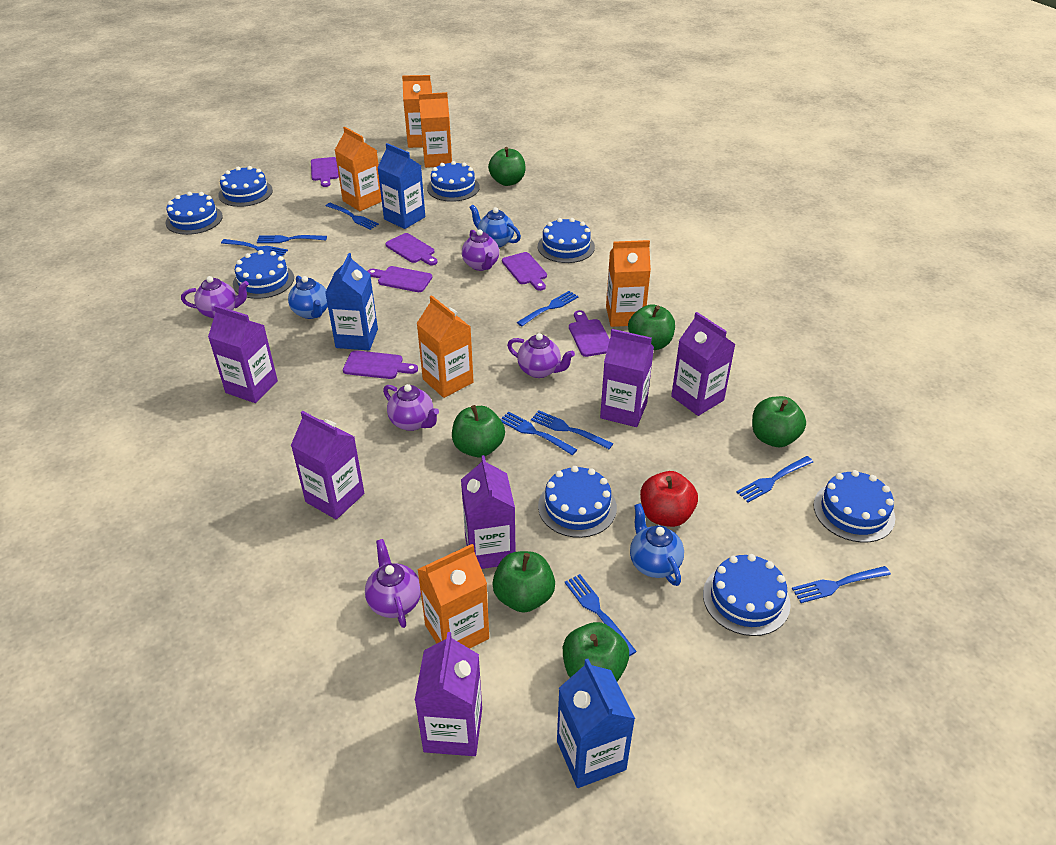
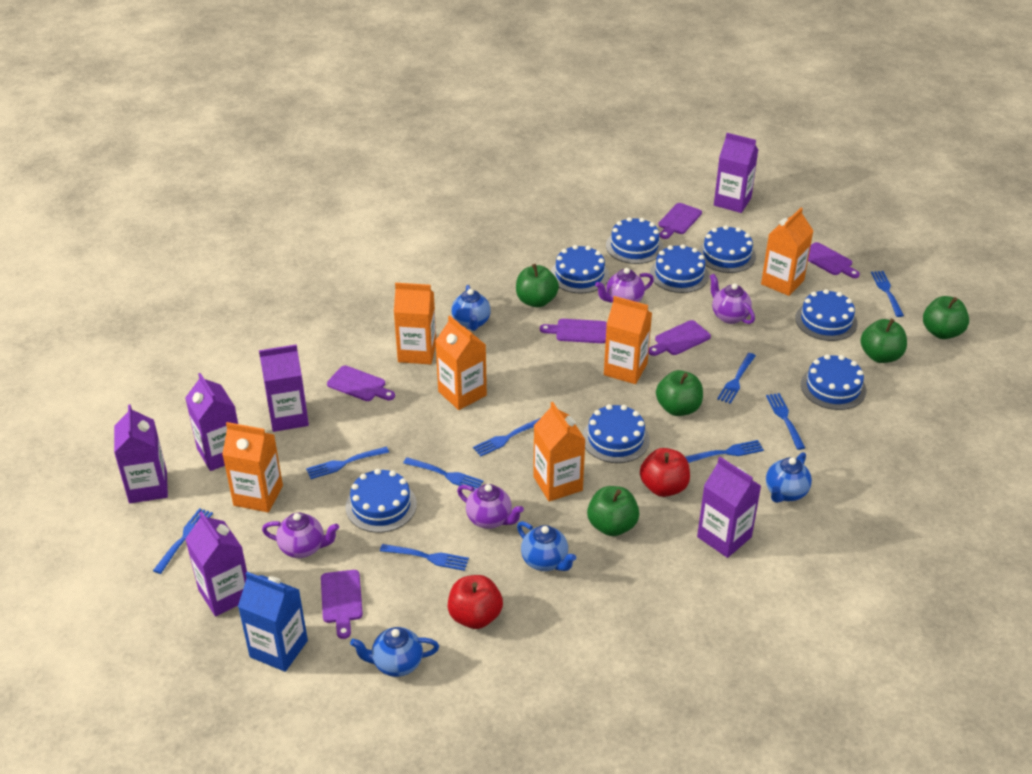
blue carton: 3 -> 1
blue teapot: 3 -> 4
green apple: 6 -> 5
purple teapot: 5 -> 4
red apple: 1 -> 2

